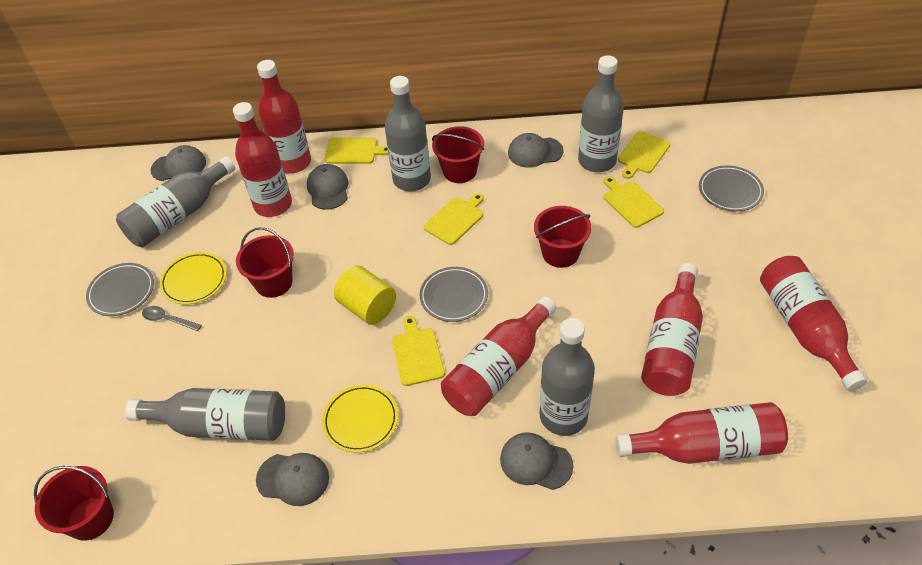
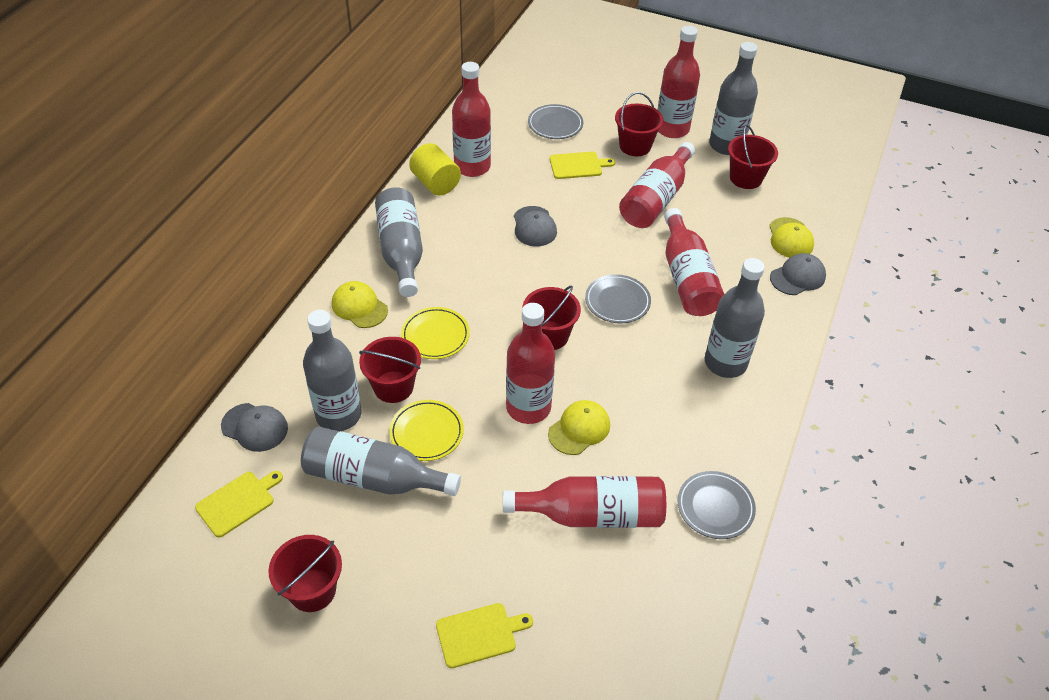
grey cap: 5 -> 3
grey spoon: 1 -> 0
red bucket: 4 -> 5
yellow cap: 0 -> 3
yellow cutting board: 5 -> 3

